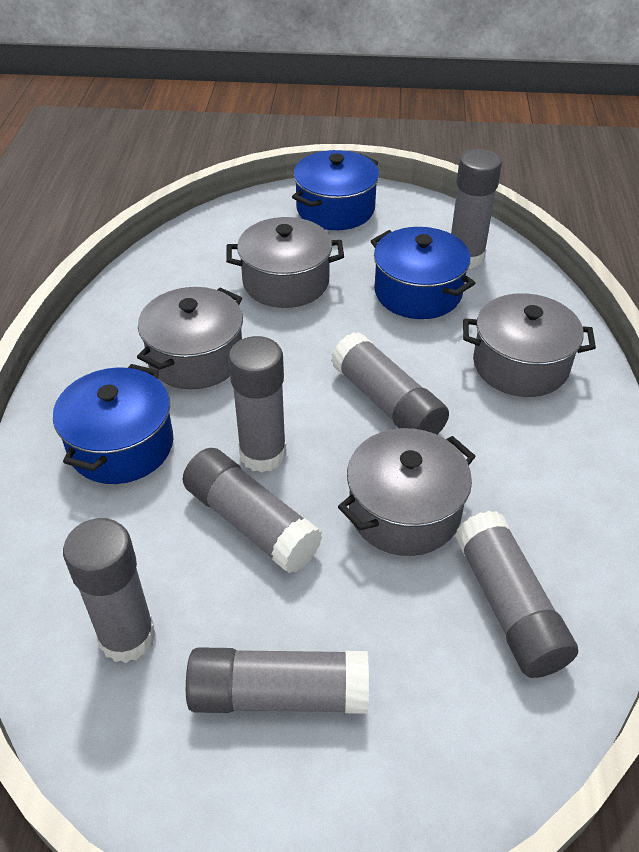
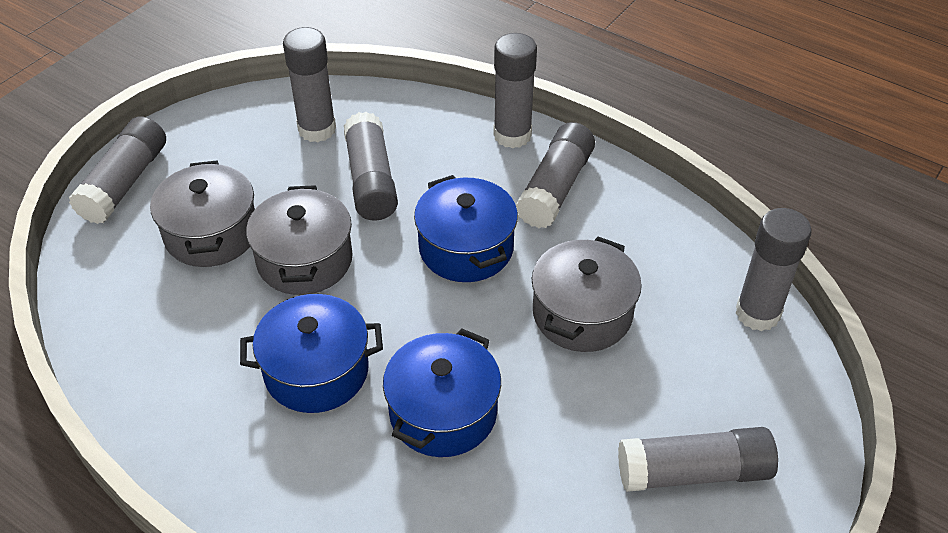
grey pot: 4 -> 3

